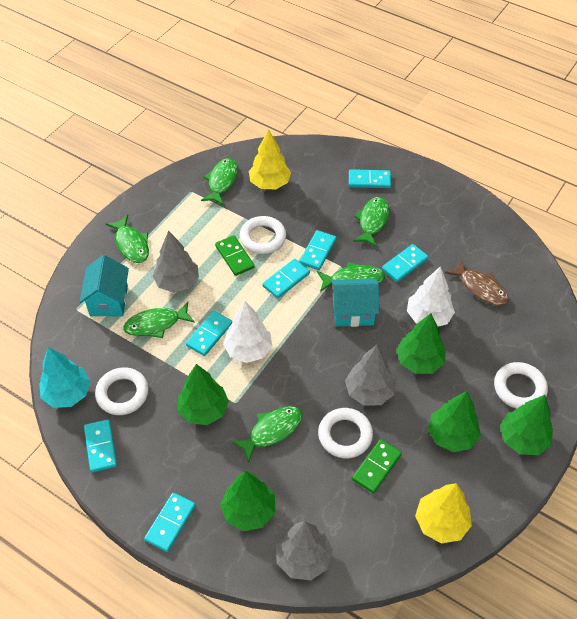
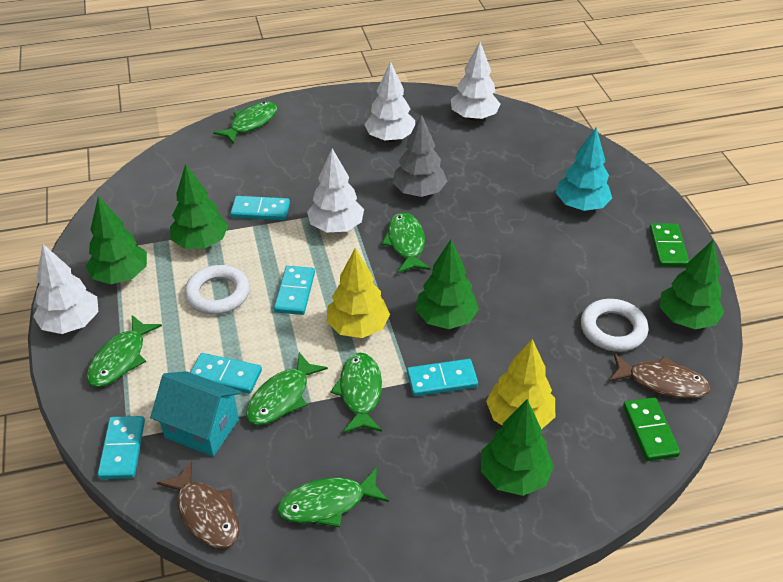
brown fish: 1 -> 2
grey tree: 3 -> 1
turquoise domino: 7 -> 5
turquoise house: 2 -> 1
white ring: 4 -> 2
white tree: 2 -> 4

